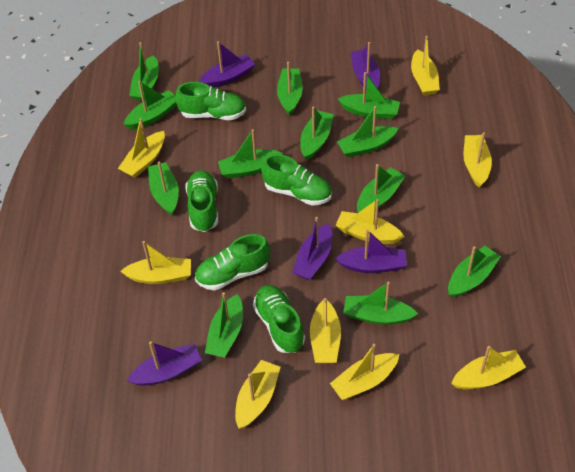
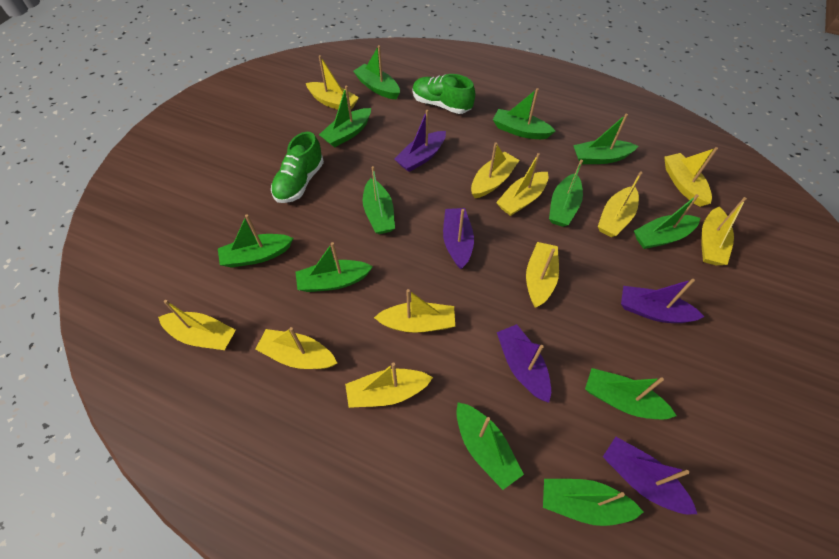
green shoe: 5 -> 2
yellow boat: 9 -> 11

